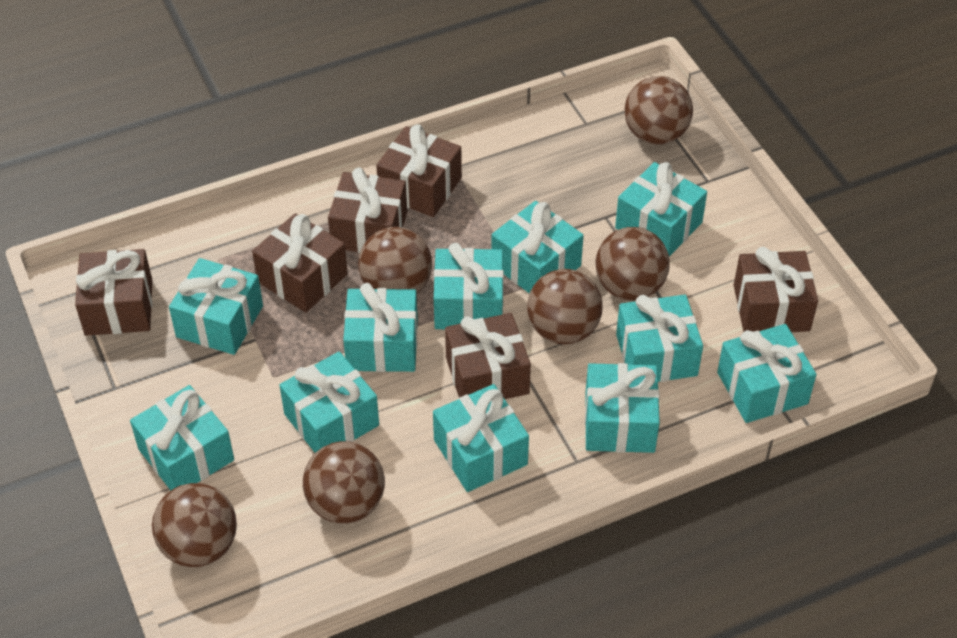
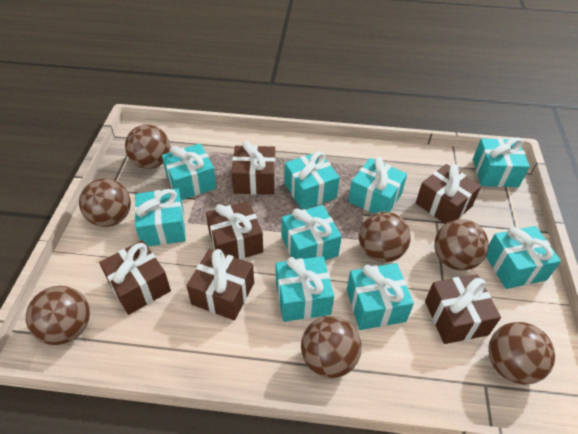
brown ball: 6 -> 7
turquoise gift: 11 -> 9

